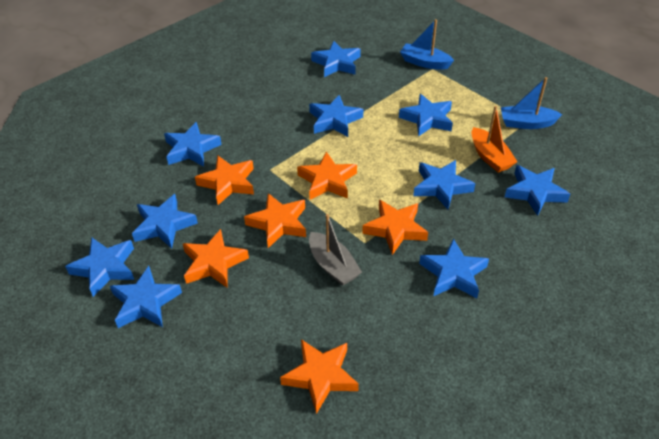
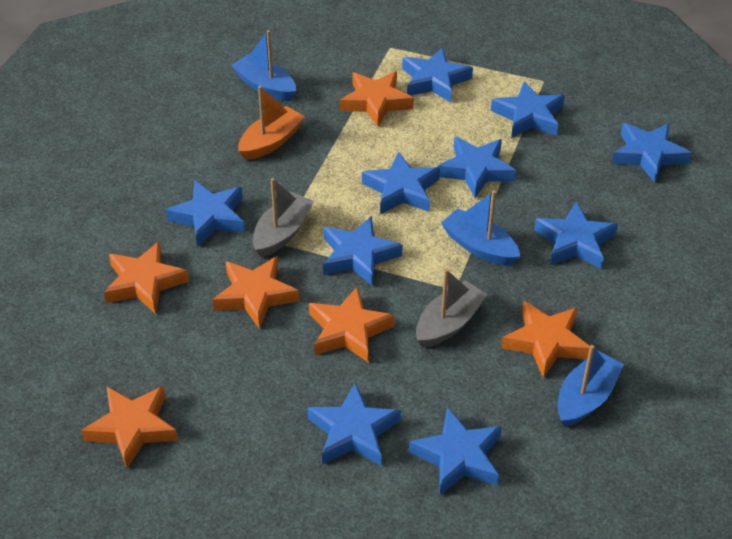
blue boat: 2 -> 3
grey boat: 1 -> 2

